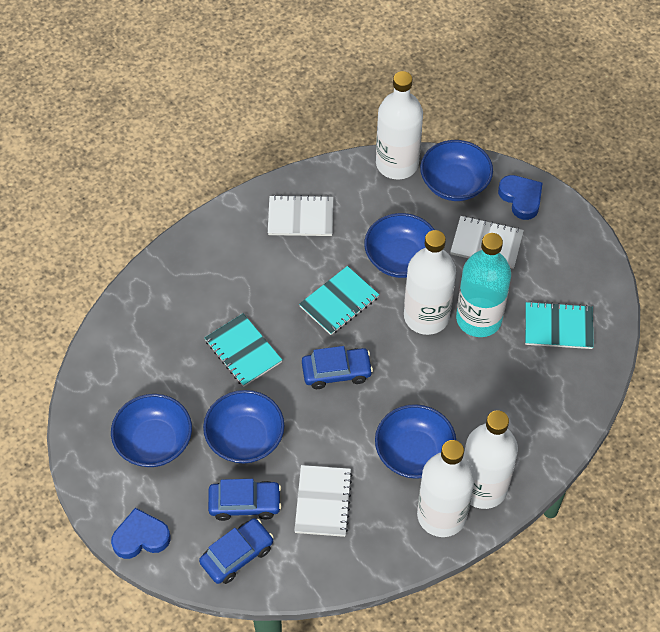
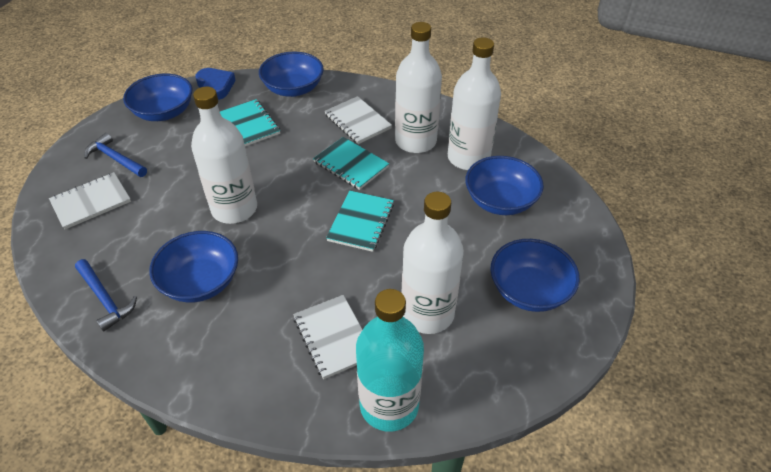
blue car: 3 -> 0
blue hammer: 0 -> 2
blue heart: 2 -> 1

